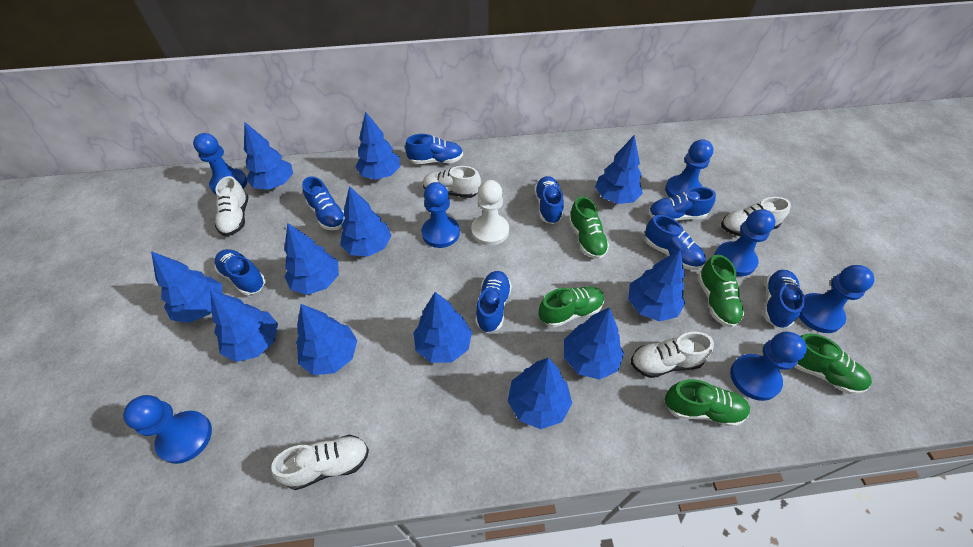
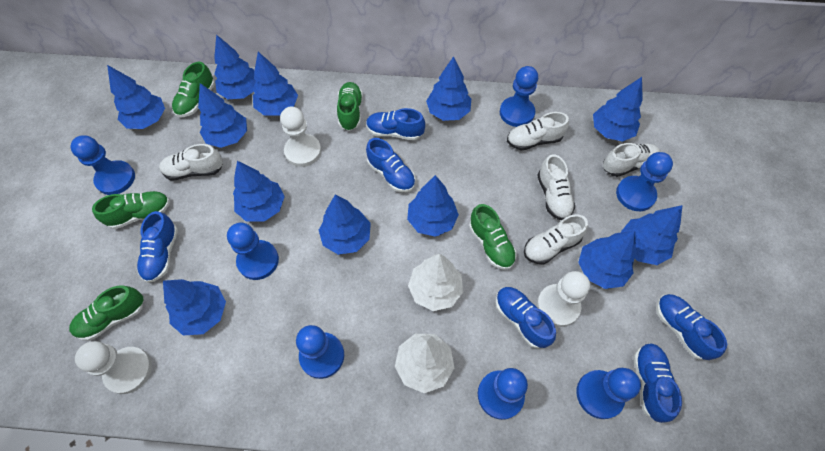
blue shoe: 8 -> 6
white pawn: 1 -> 3
white tree: 0 -> 2

